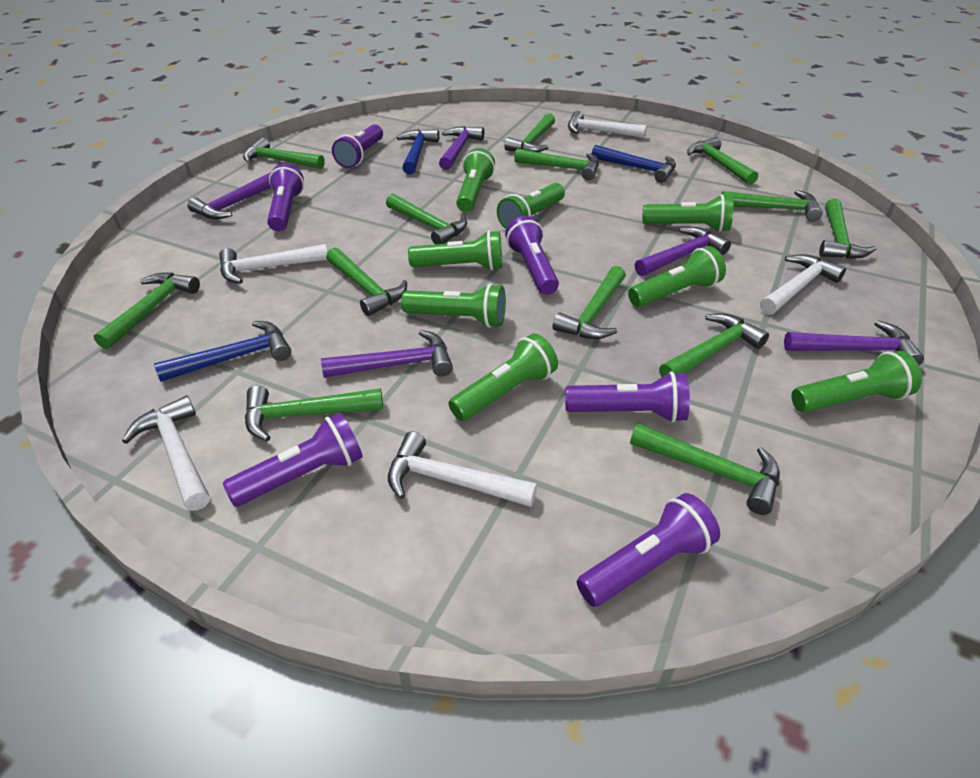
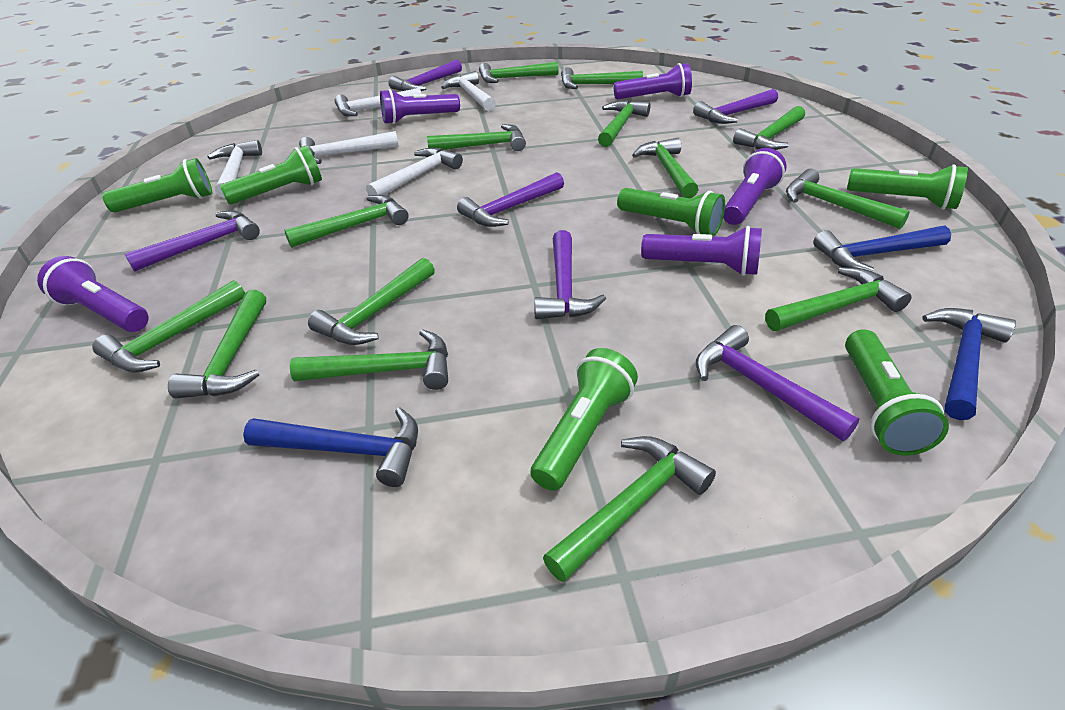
green flashlight: 8 -> 6
green hammer: 13 -> 14
purple flashlight: 6 -> 5
purple hammer: 5 -> 6

